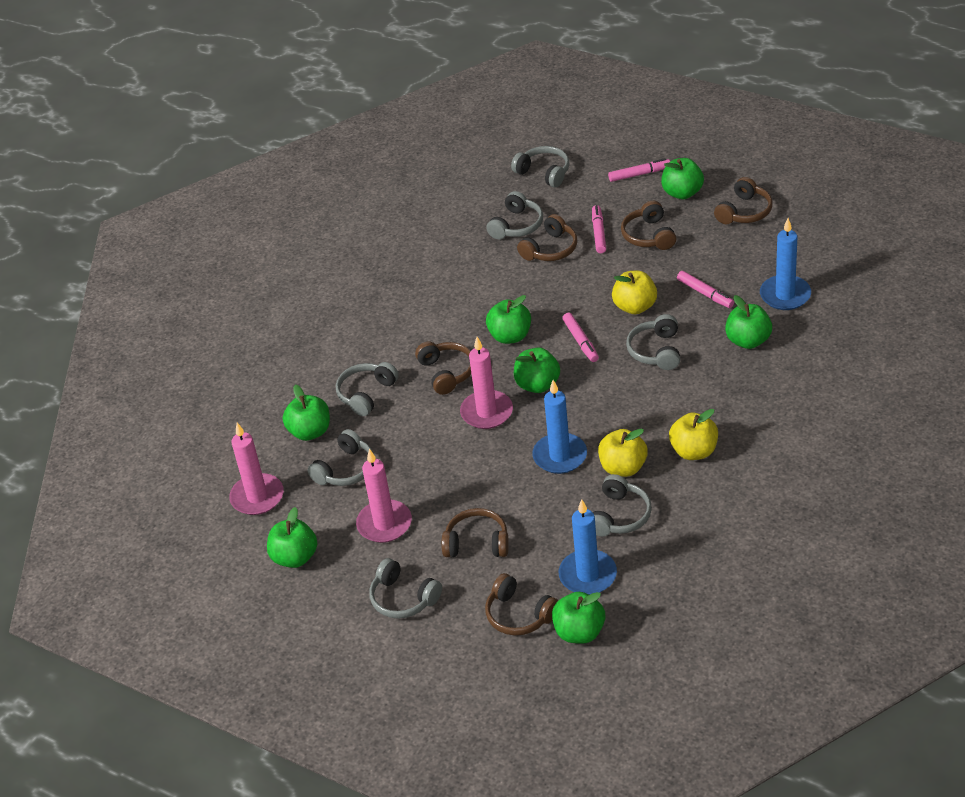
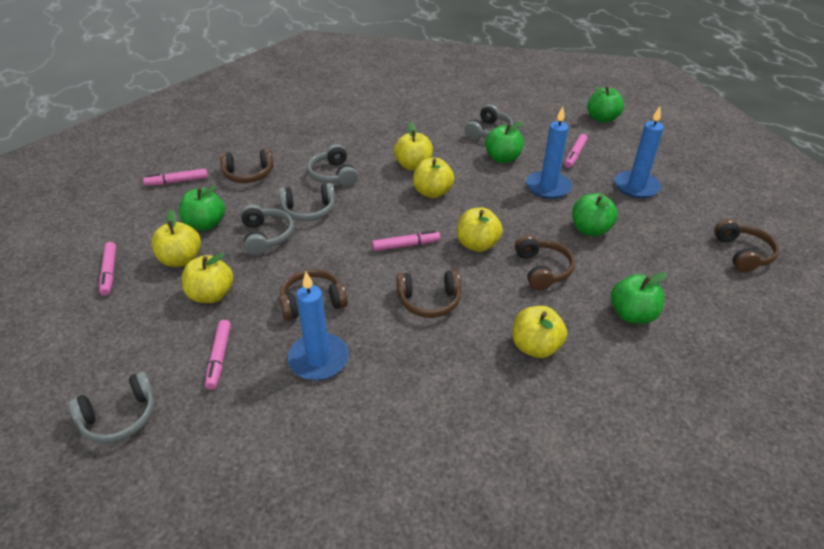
brown headphones: 6 -> 5
green apple: 7 -> 5
grey headphones: 7 -> 5
pink candle: 3 -> 0
pink marker: 4 -> 5
yellow apple: 3 -> 6

